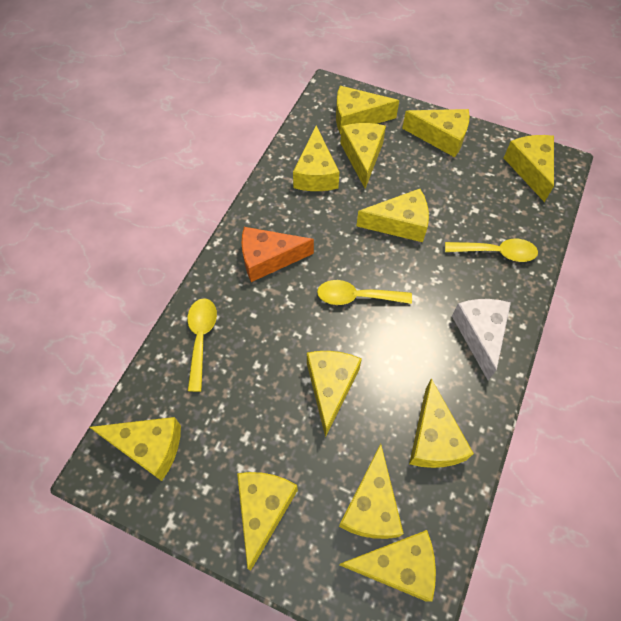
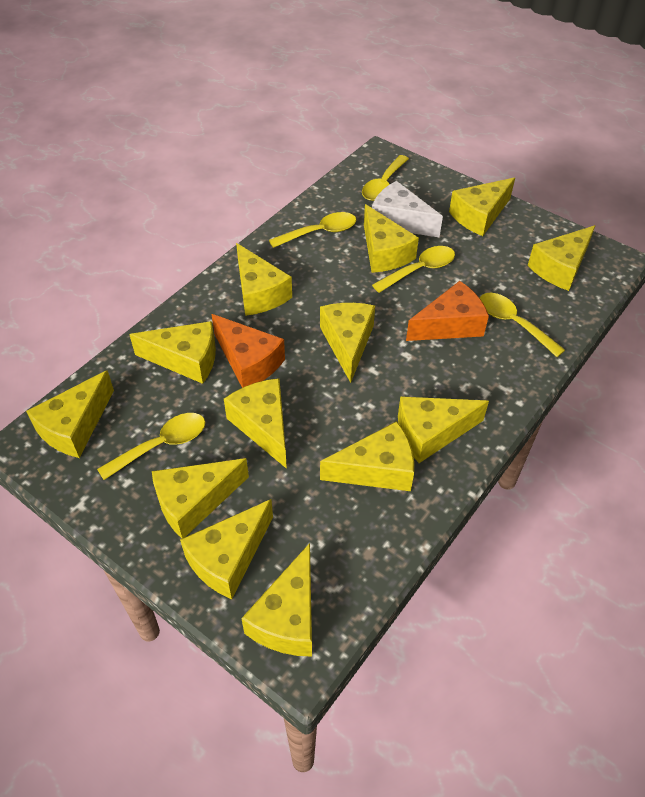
orange cheese: 1 -> 2
yellow cheese: 12 -> 13
yellow spoon: 3 -> 5

